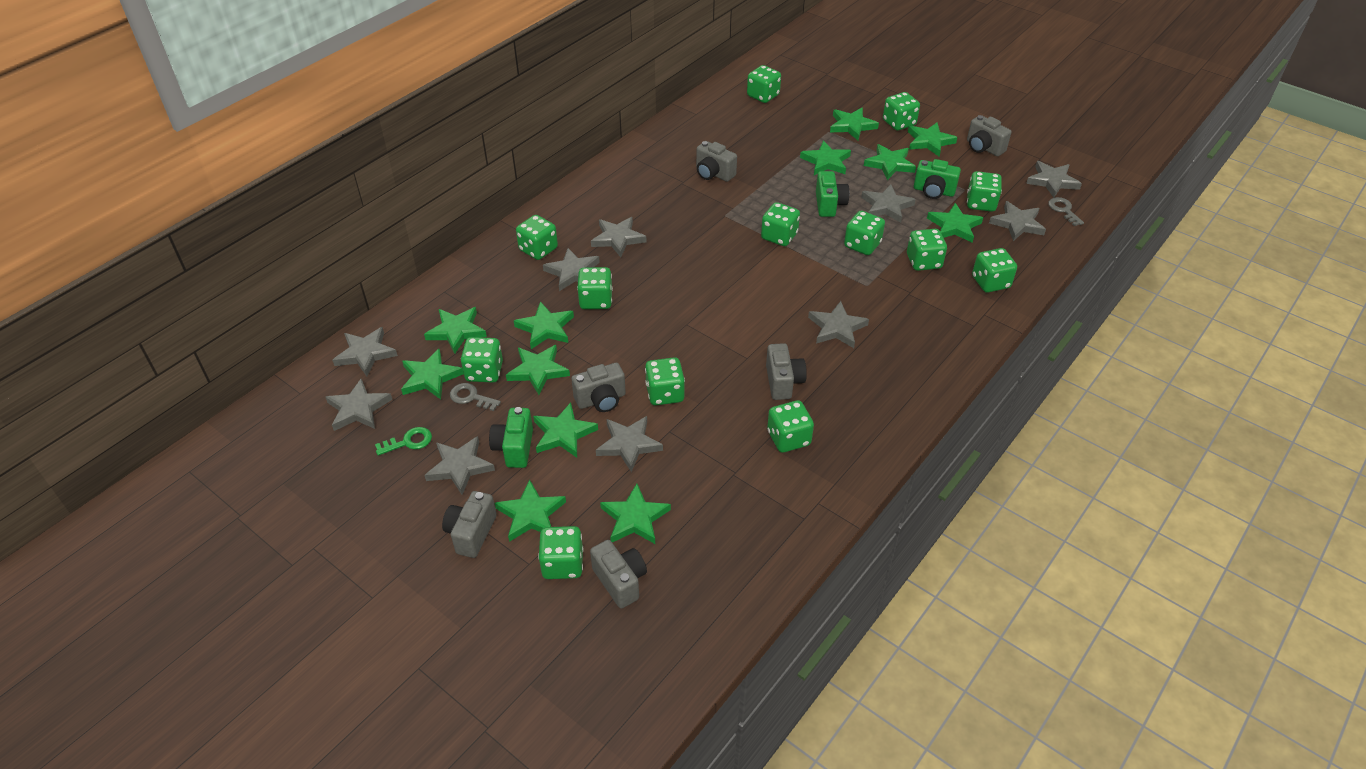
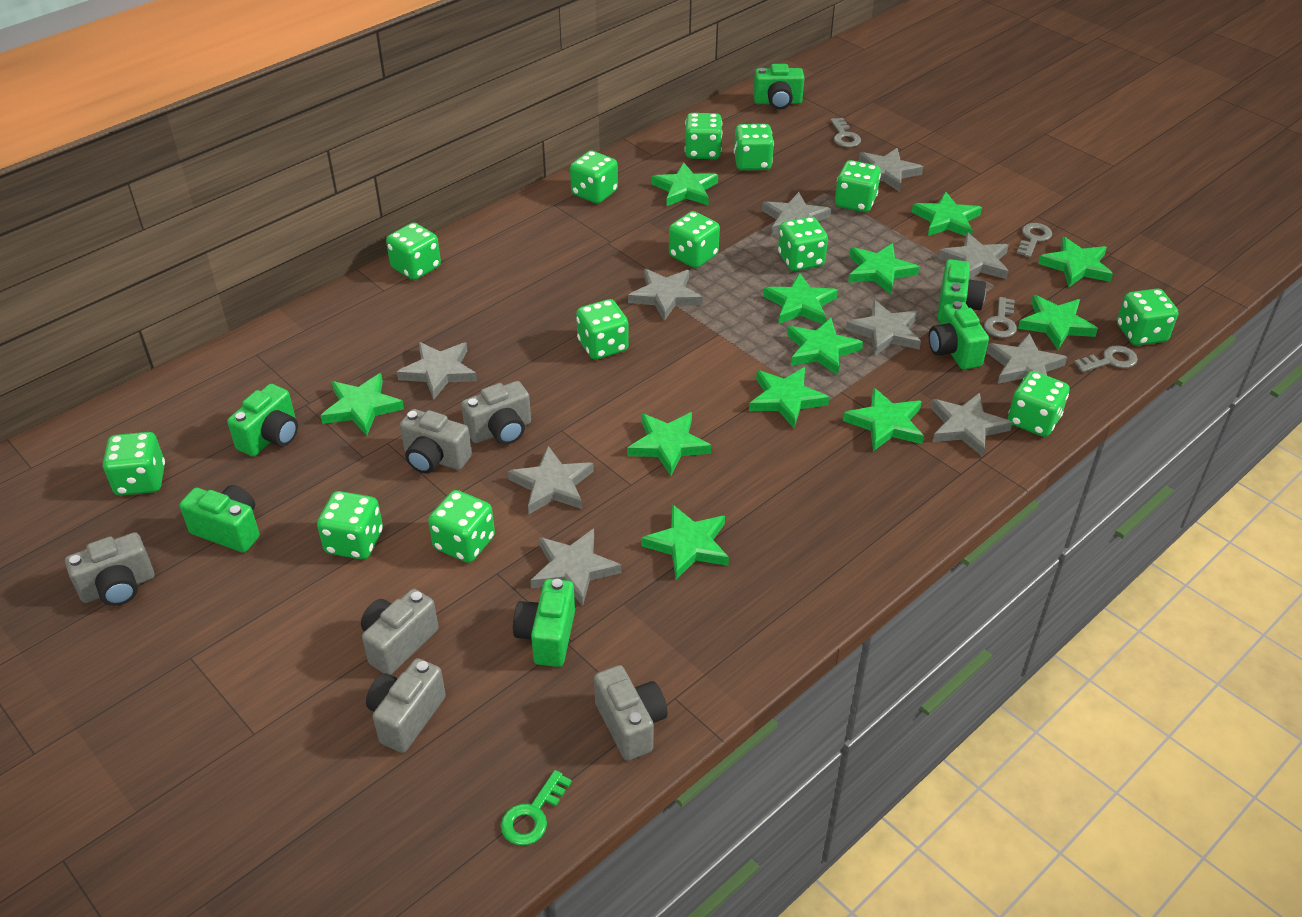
green camera: 3 -> 6
grey key: 2 -> 4

